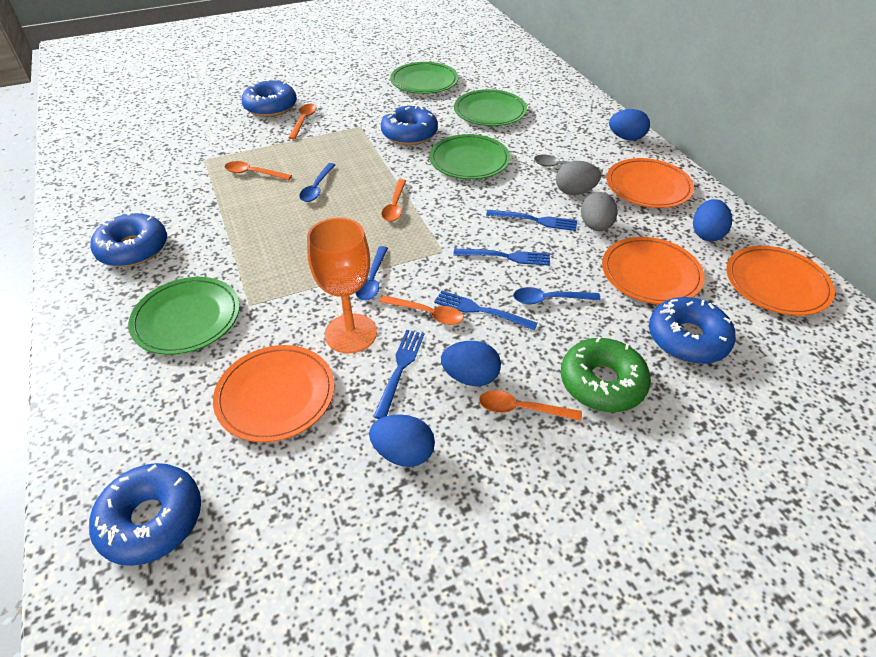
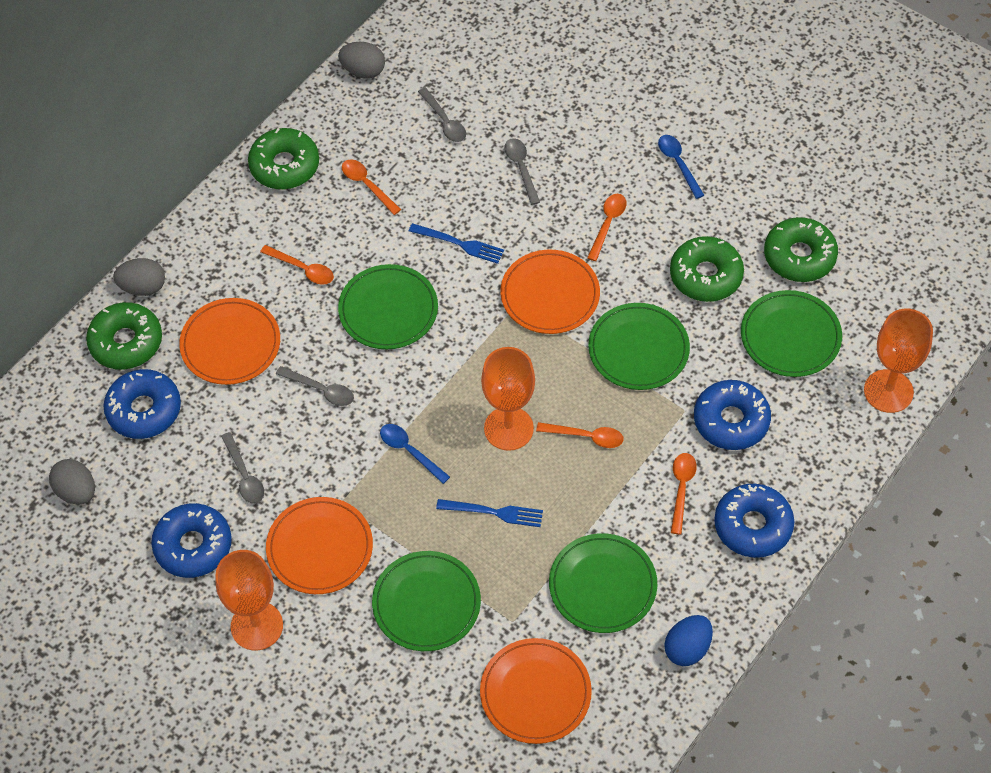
blue donut: 5 -> 4
blue egg: 4 -> 1
blue fork: 4 -> 2
blue spoon: 3 -> 2
green donut: 1 -> 4
green plate: 4 -> 5
grey egg: 2 -> 3
grey spoon: 1 -> 4
orange goblet: 1 -> 3

